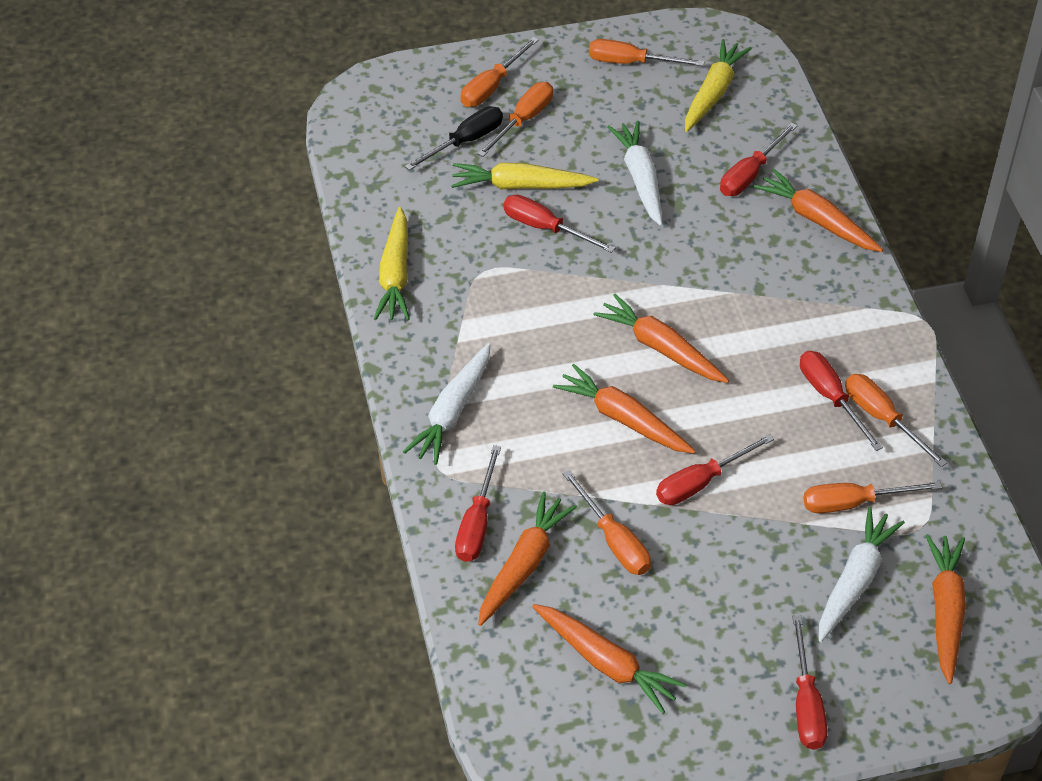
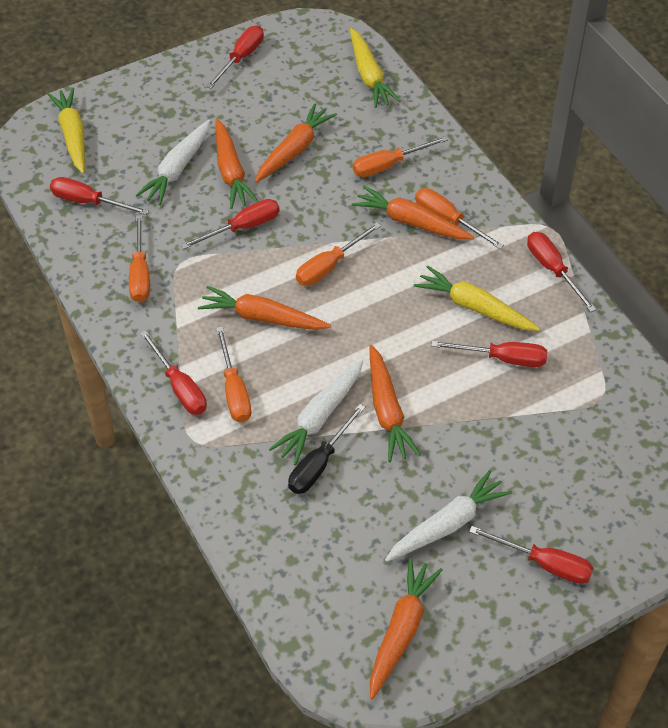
orange screwdriver: 6 -> 5
red screwdriver: 6 -> 7

